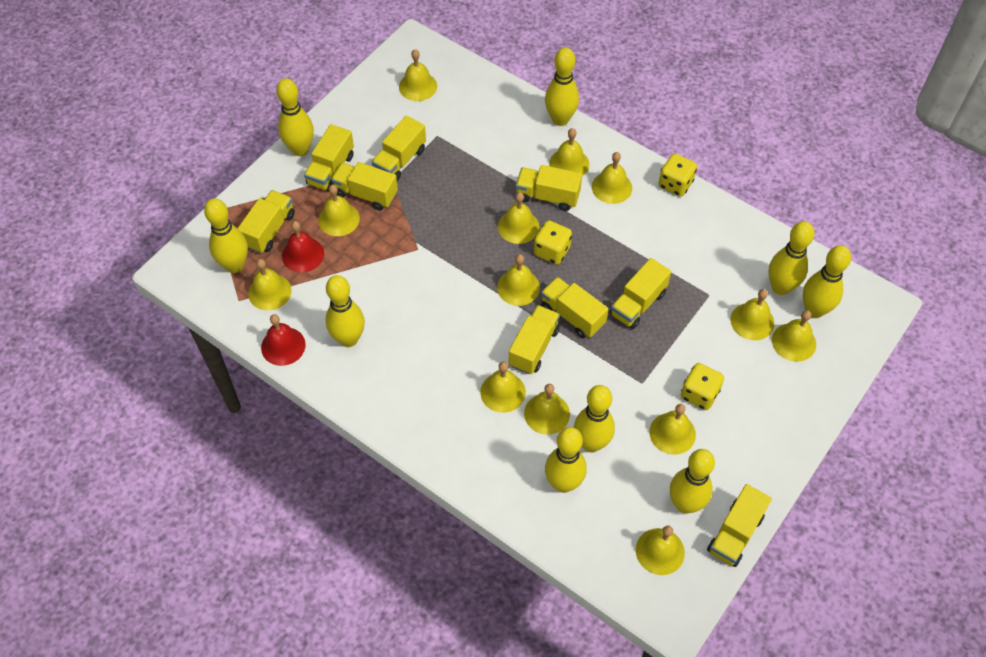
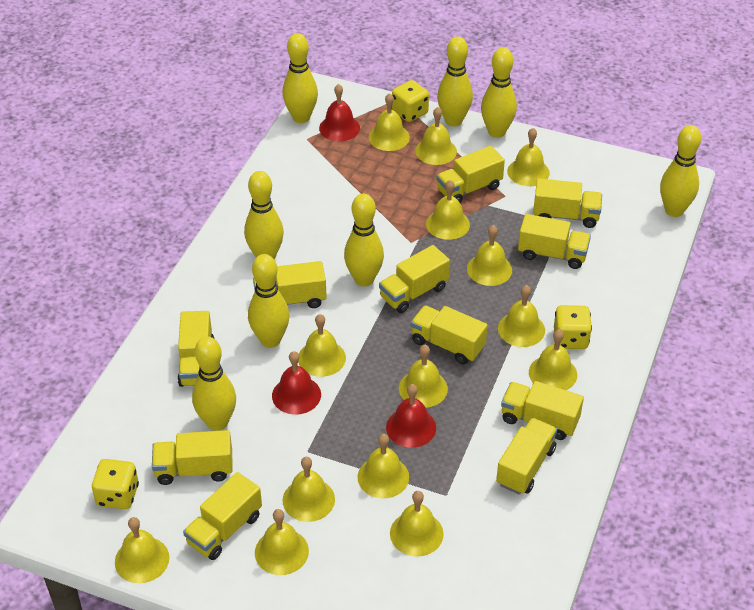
red bell: 2 -> 3
yellow bell: 13 -> 14
yellow bowling pin: 9 -> 8
yellow truck: 9 -> 11

